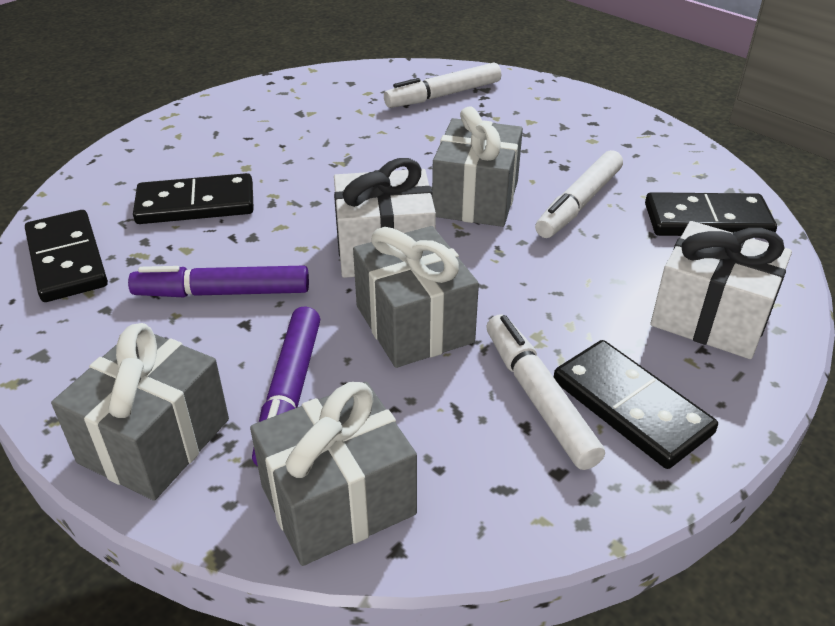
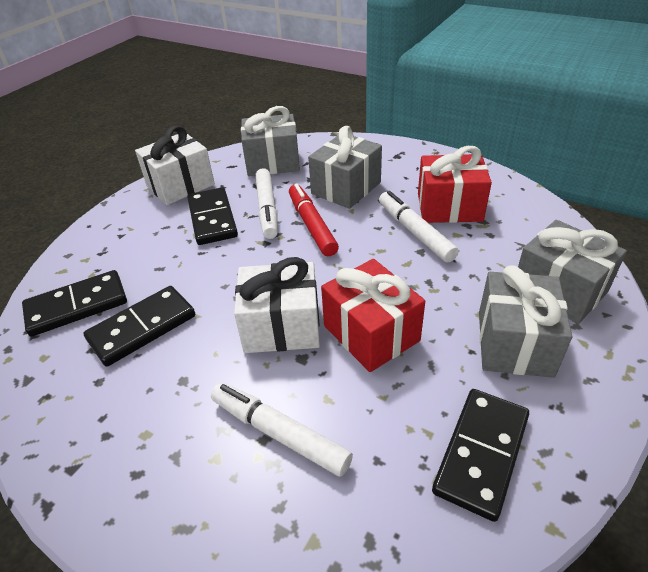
purple marker: 2 -> 0
red gift: 0 -> 2
red marker: 0 -> 1

